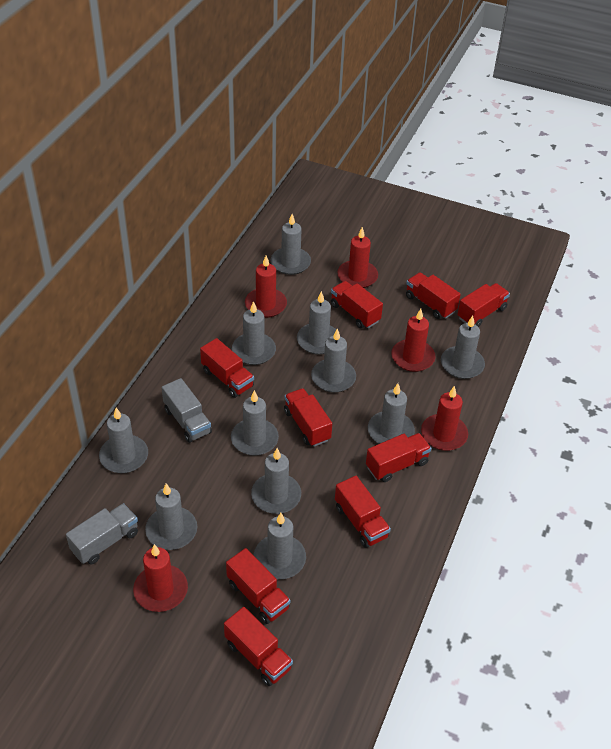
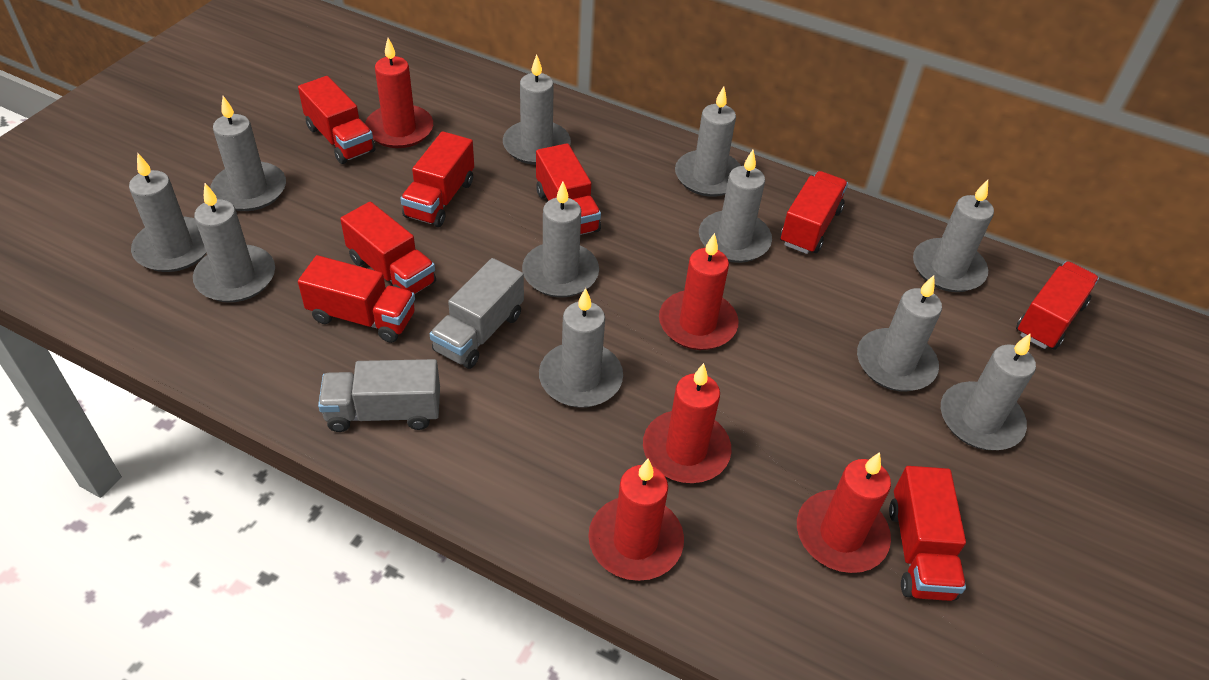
red truck: 9 -> 8

